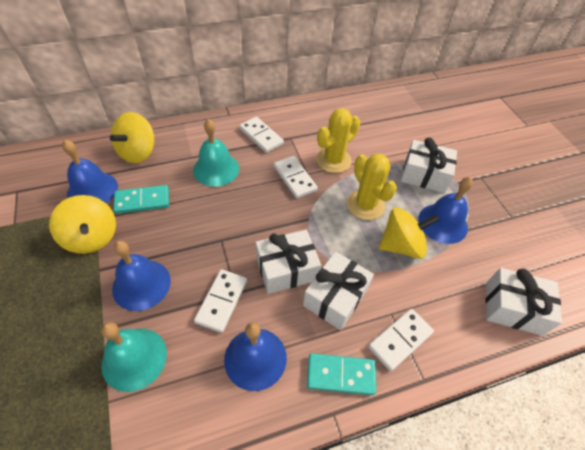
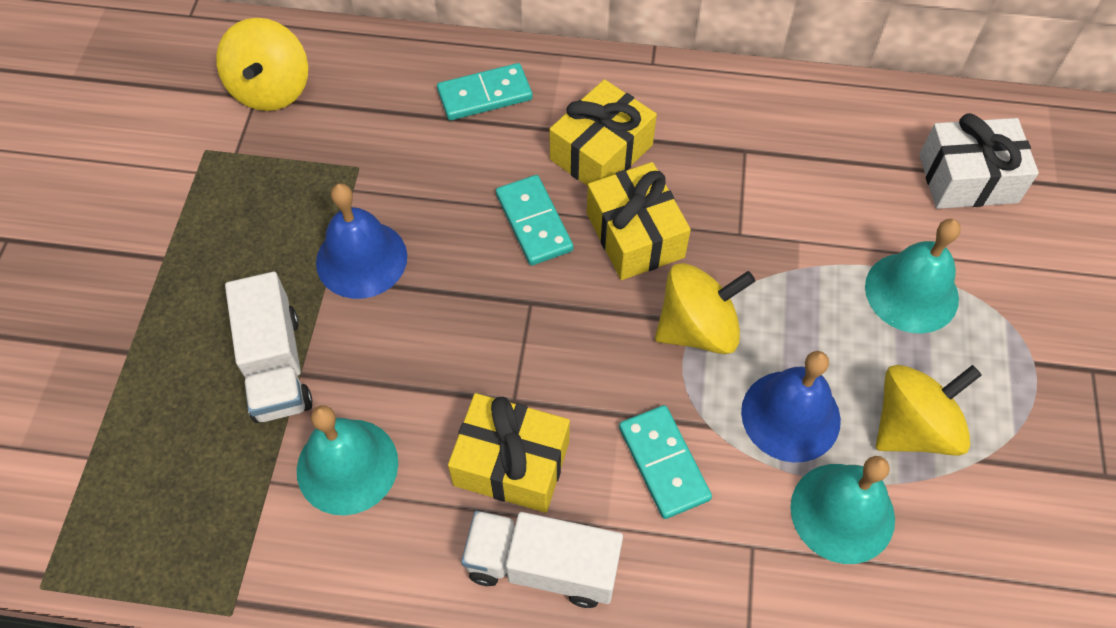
blue bell: 4 -> 2
turquoise bell: 2 -> 3
turquoise domino: 2 -> 3
white domino: 4 -> 0
white gift: 4 -> 1
white truck: 0 -> 2
yellow cactus: 2 -> 0
yellow gift: 0 -> 3

